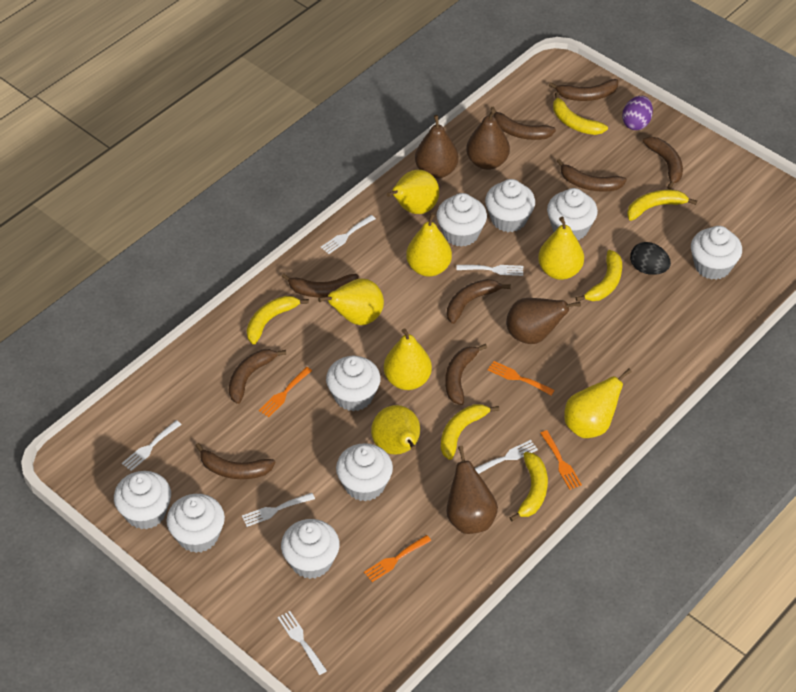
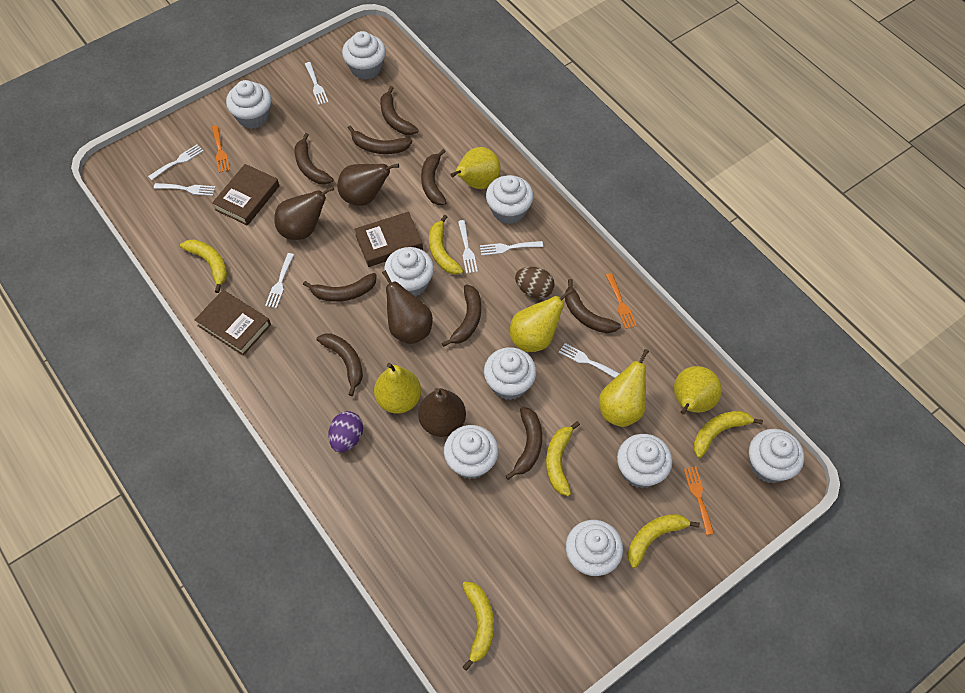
black egg: 1 -> 0
brown book: 0 -> 3
brown egg: 0 -> 1
orange fork: 4 -> 3
white fork: 6 -> 7
yellow pear: 7 -> 5

